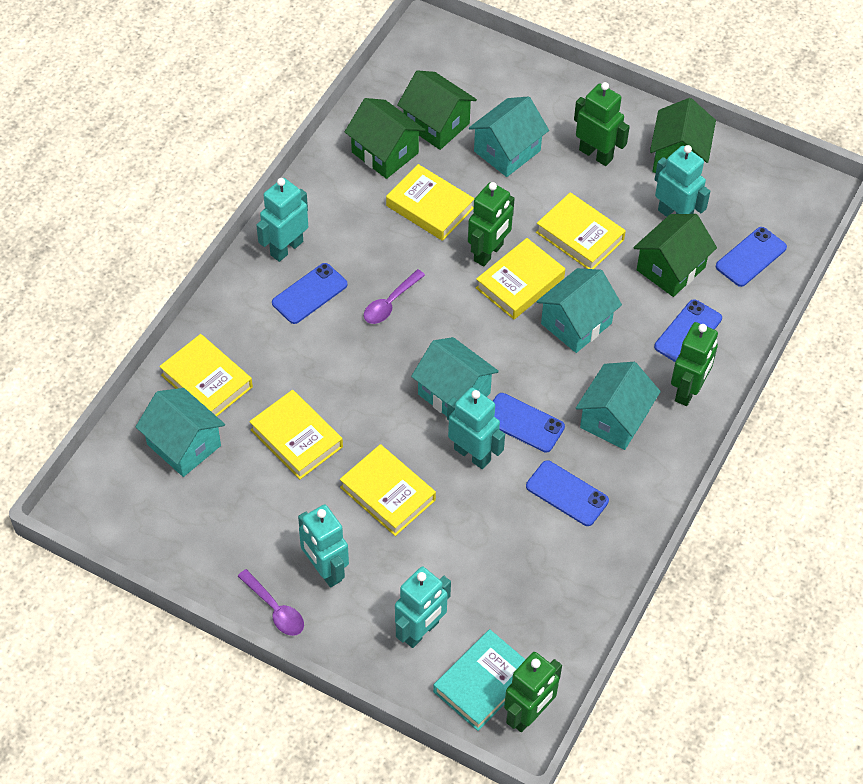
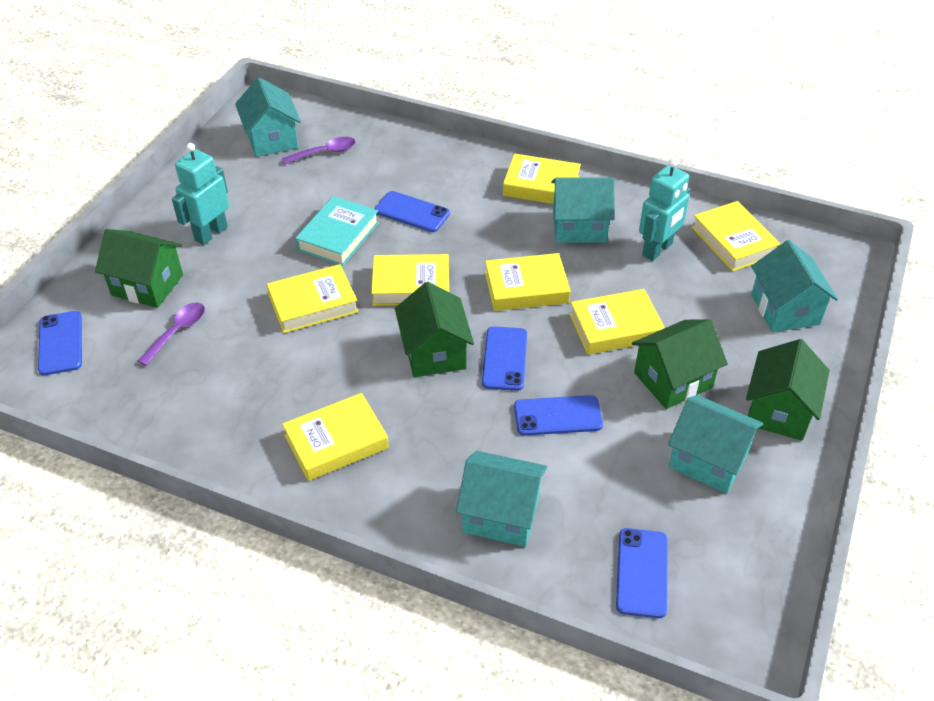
green robot: 4 -> 0
turquoise robot: 5 -> 2
yellow book: 6 -> 7

